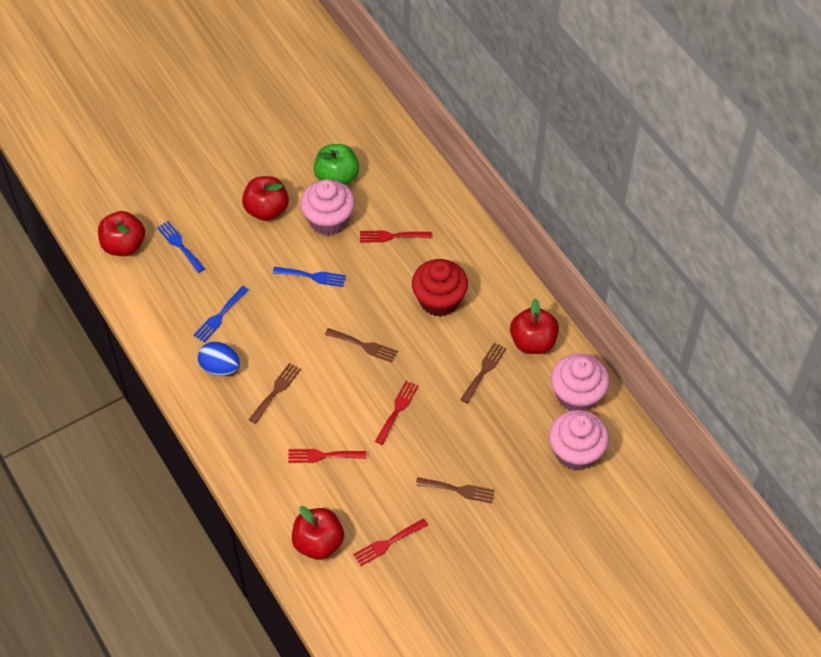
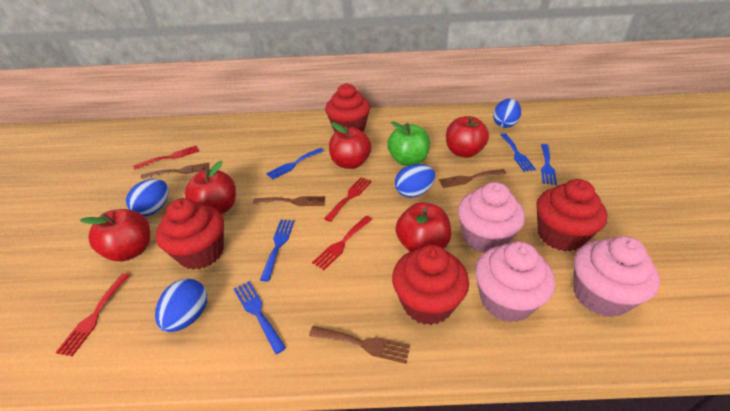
blue egg: 1 -> 4
blue fork: 3 -> 5
red apple: 4 -> 5
red cupcake: 1 -> 4

